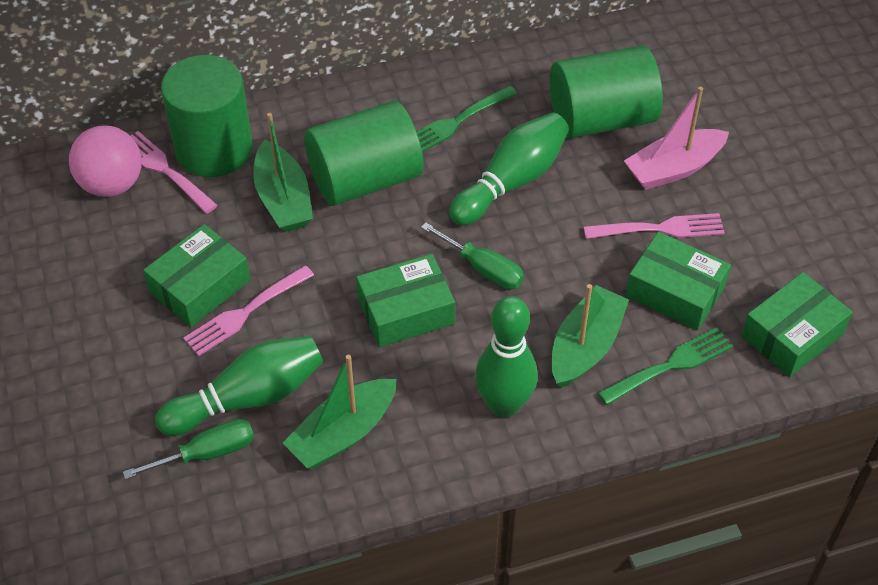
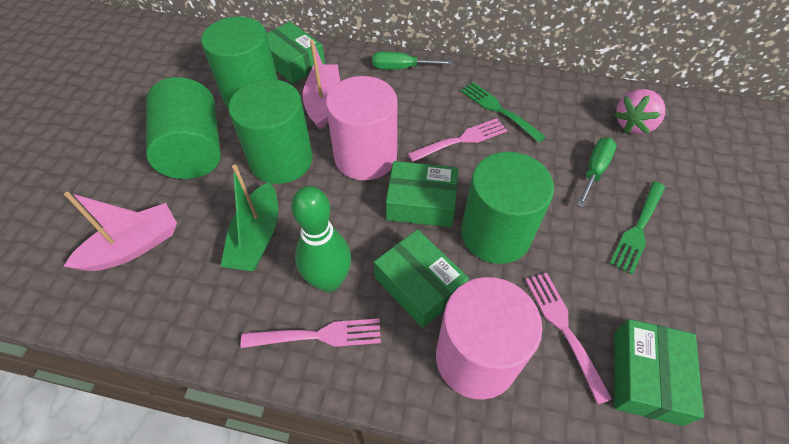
green boat: 3 -> 1
green bowling pin: 3 -> 1
green cylinder: 3 -> 4
pink ball: 1 -> 0
pink boat: 1 -> 2
pink cylinder: 0 -> 2
pink strawberry: 0 -> 1

